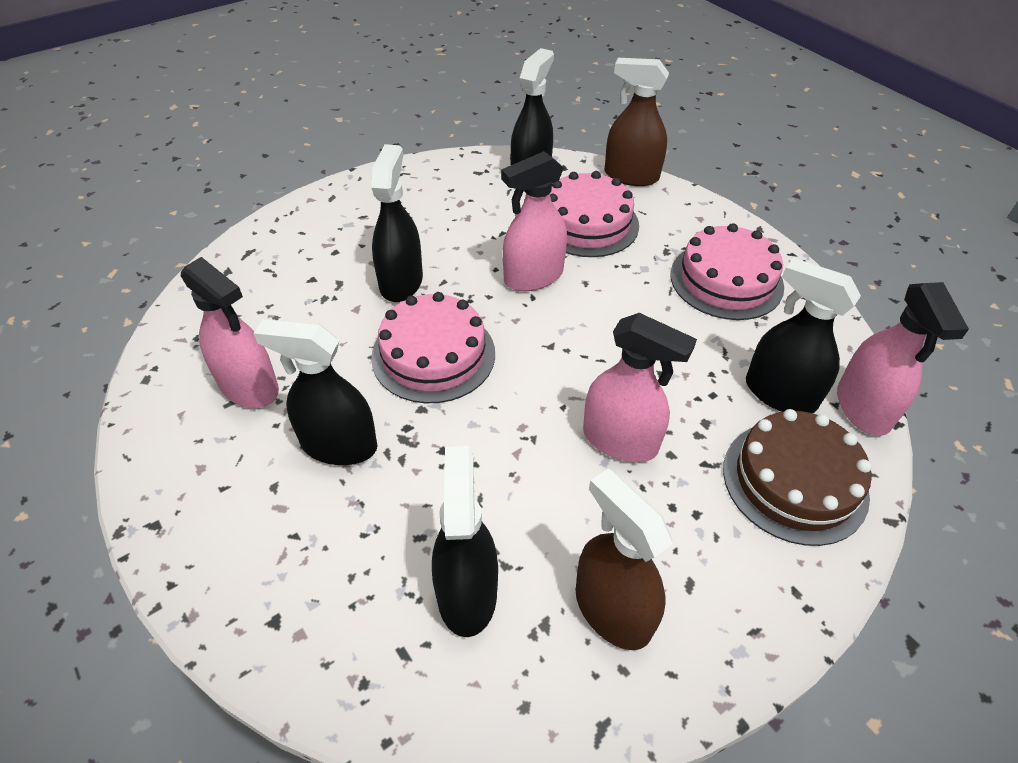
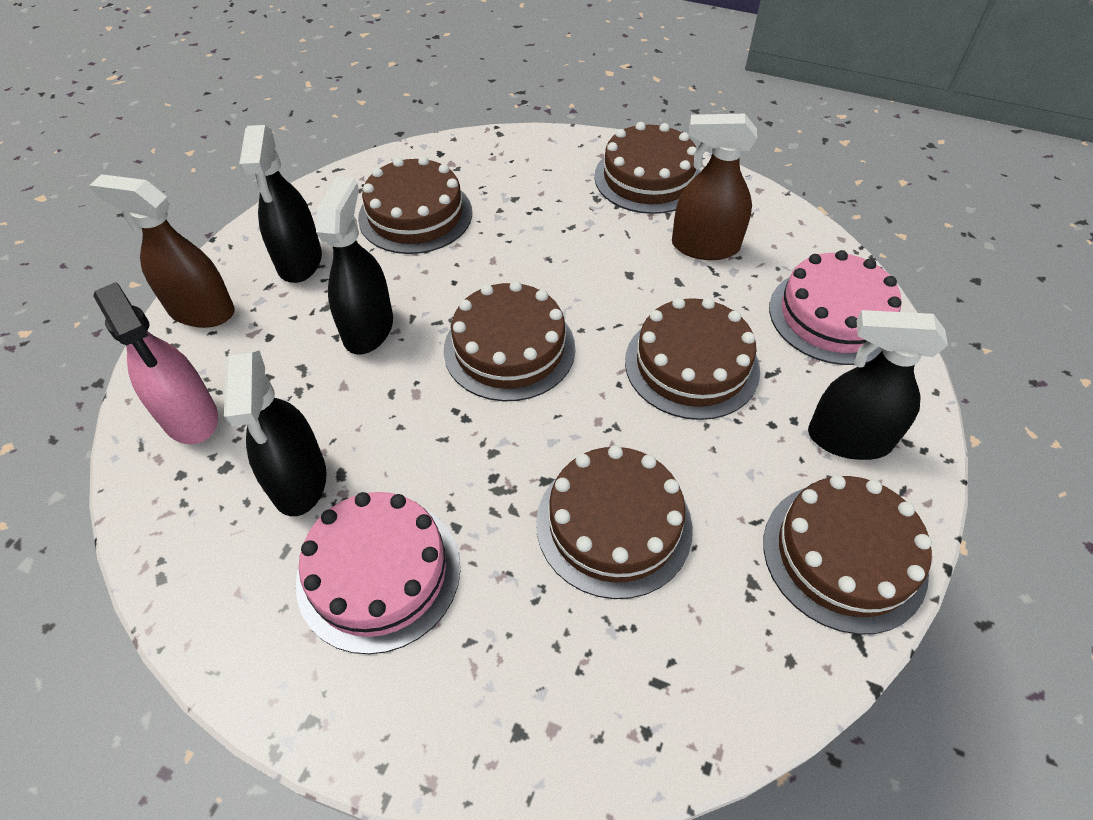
black spray bottle: 5 -> 4
brown cake: 1 -> 6
pink cake: 3 -> 2
pink spray bottle: 4 -> 1

